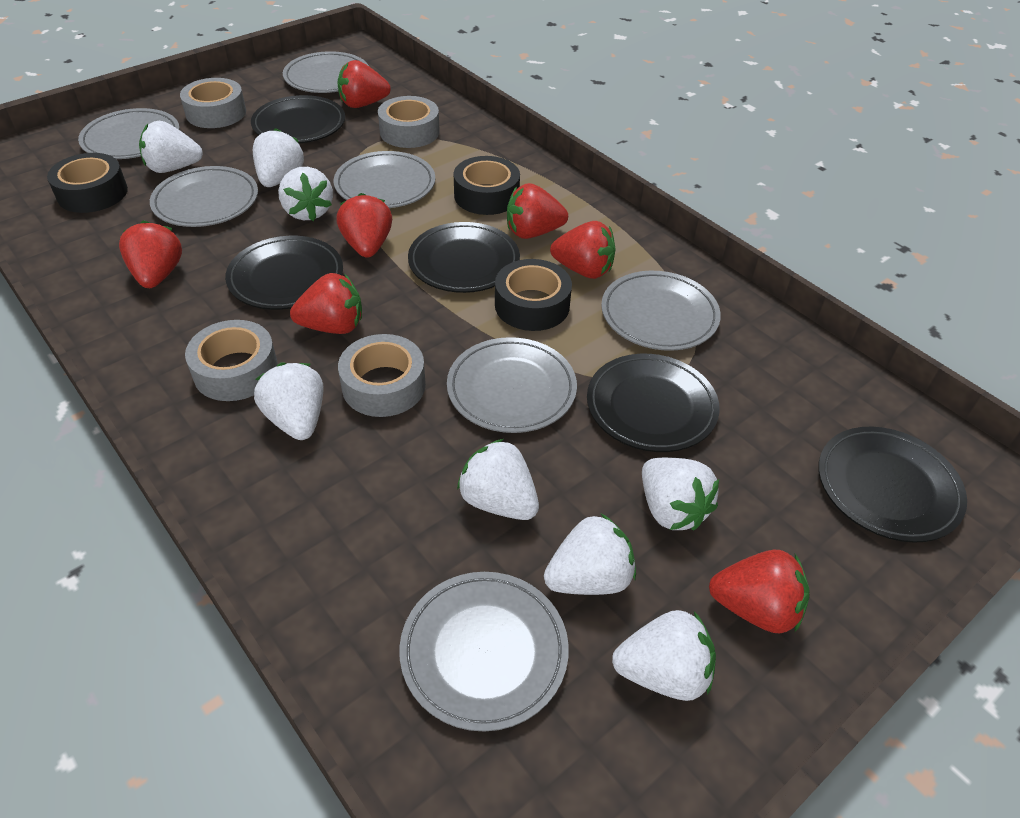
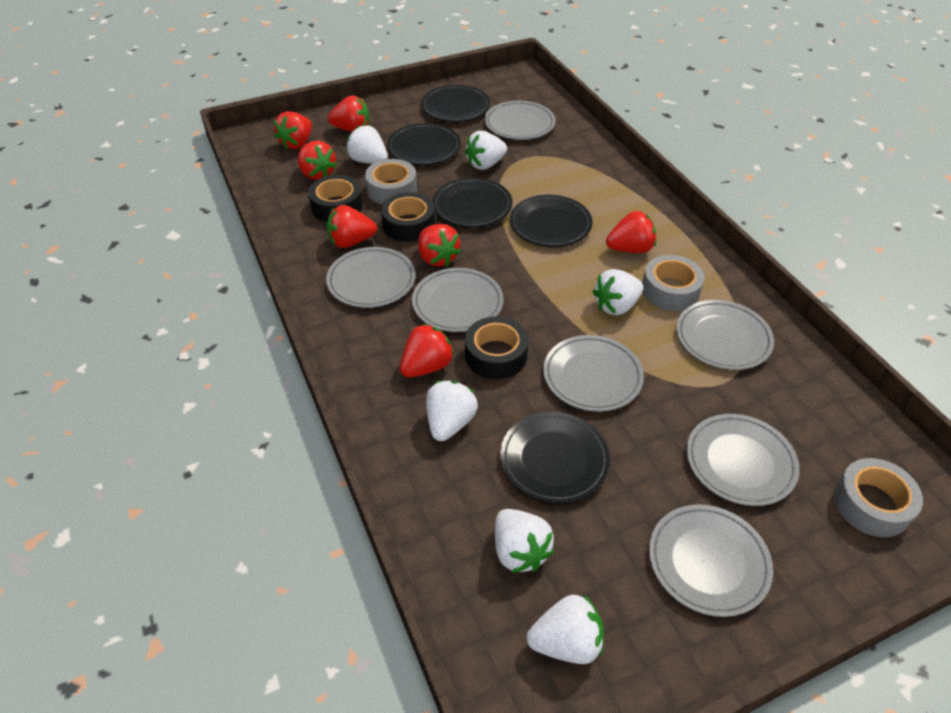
grey tape: 4 -> 3
white strawberry: 8 -> 6

